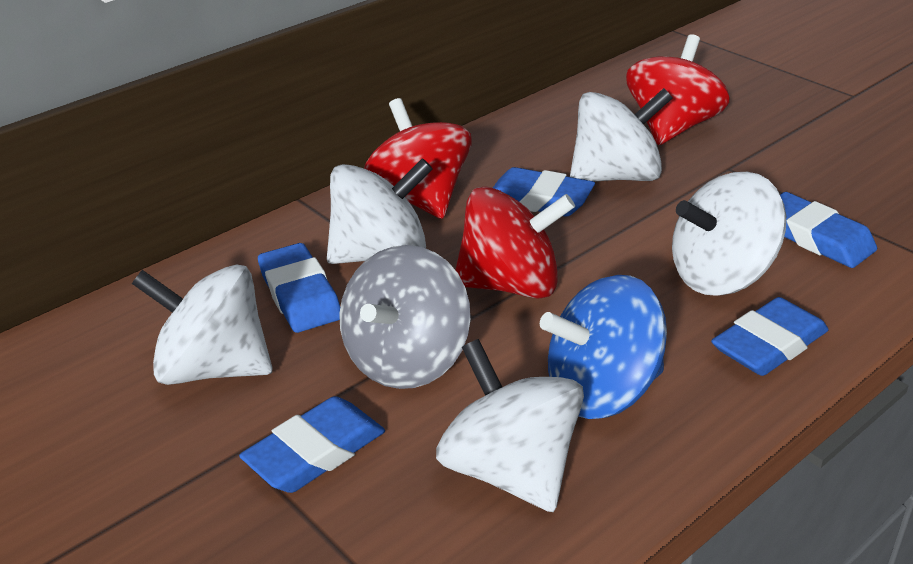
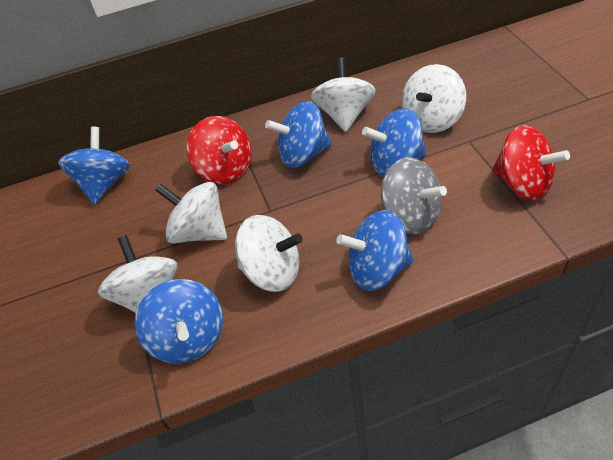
blue eraser: 5 -> 0
blue spinning top: 1 -> 5
red spinning top: 3 -> 2

